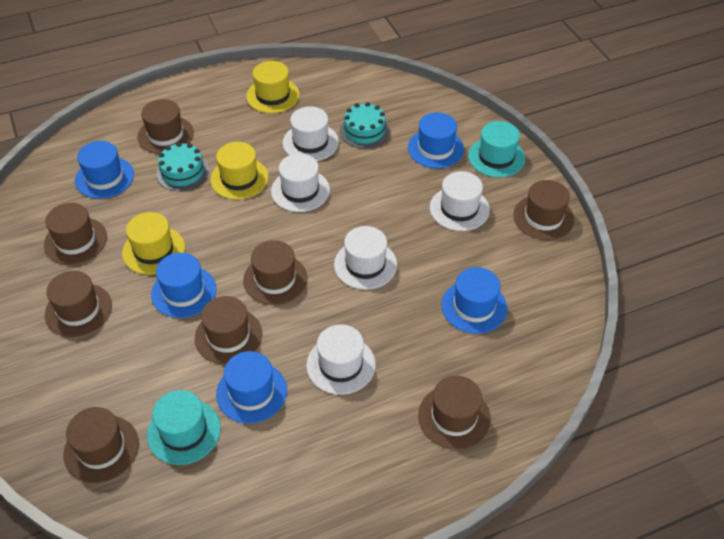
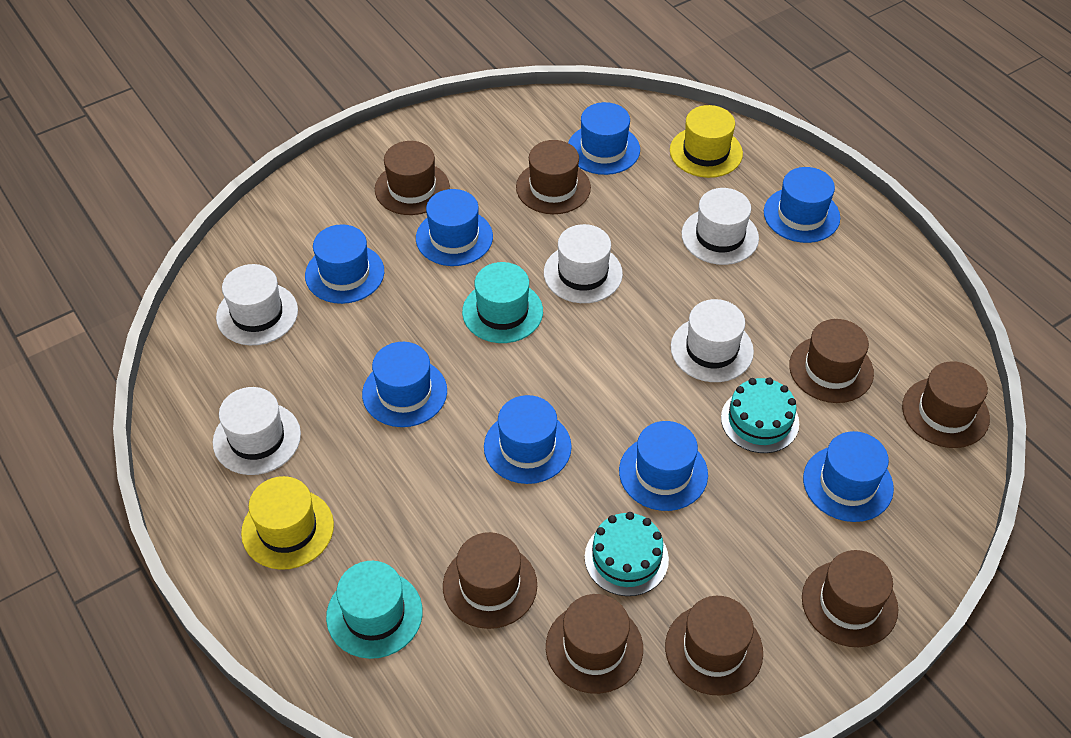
blue hat: 5 -> 8
yellow hat: 3 -> 2

